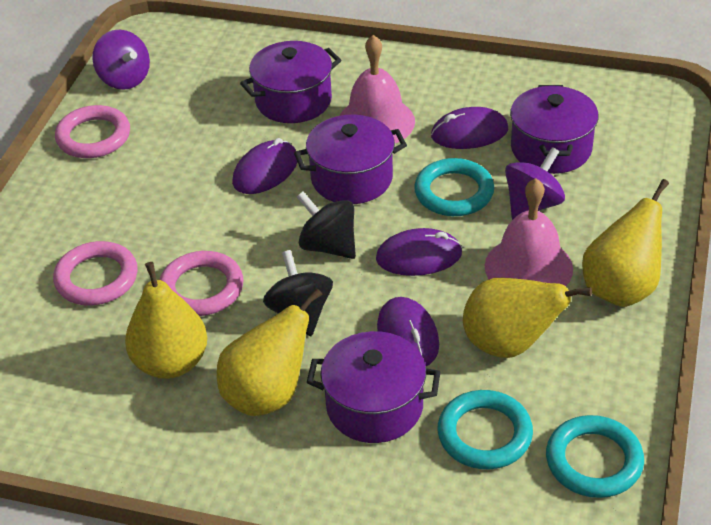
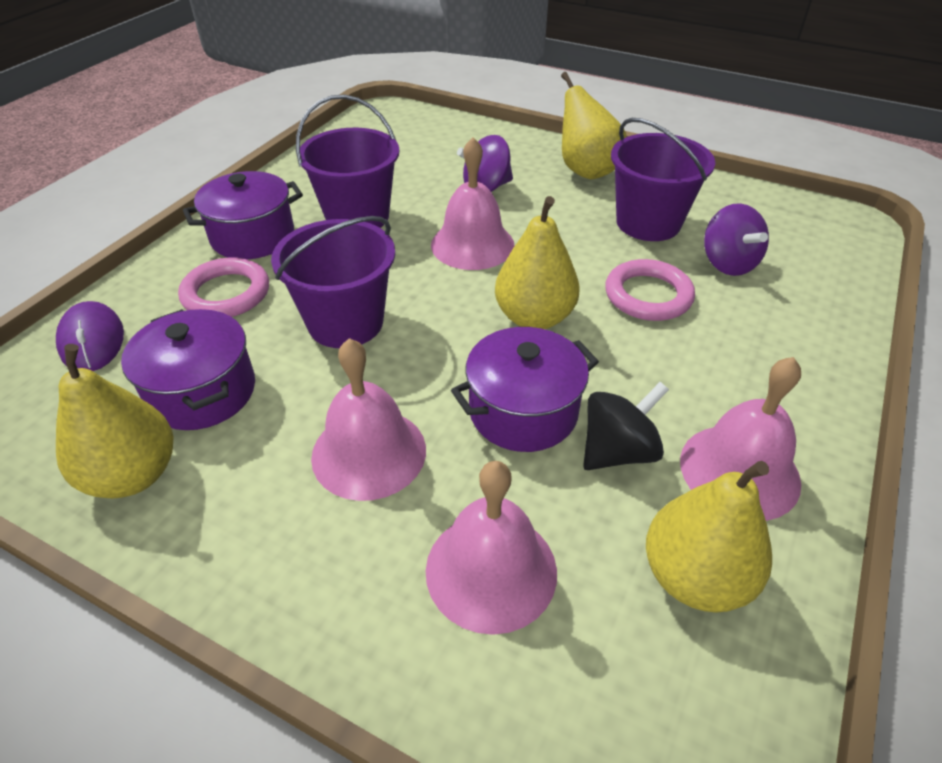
black spinning top: 2 -> 1
pink bell: 2 -> 4
pink ring: 3 -> 2
purple bucket: 0 -> 3
purple mouse: 4 -> 1
purple pot: 4 -> 3
turquoise ring: 3 -> 0

